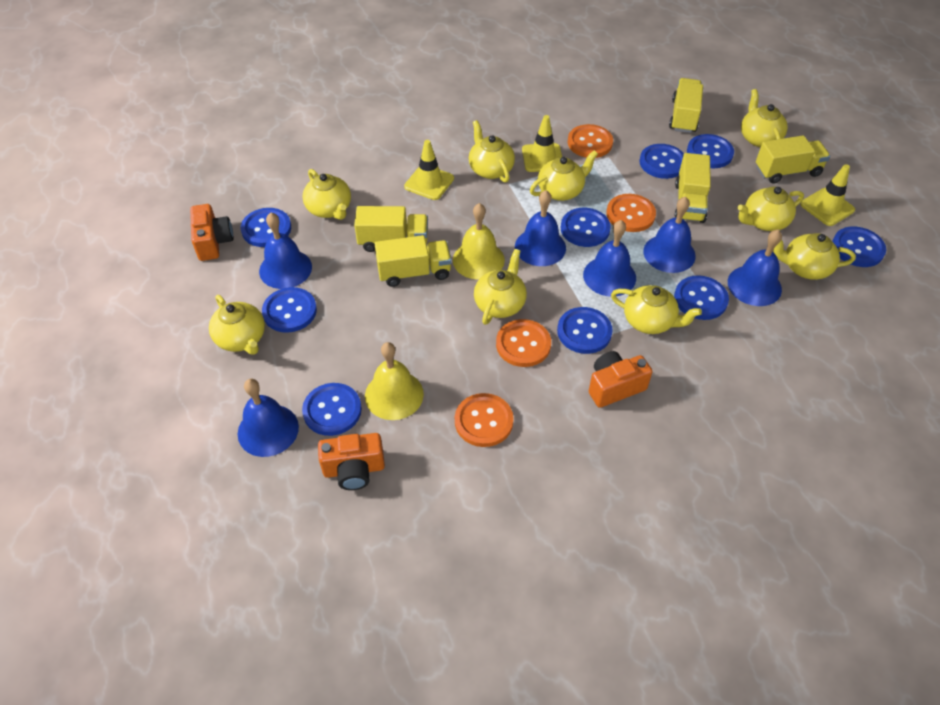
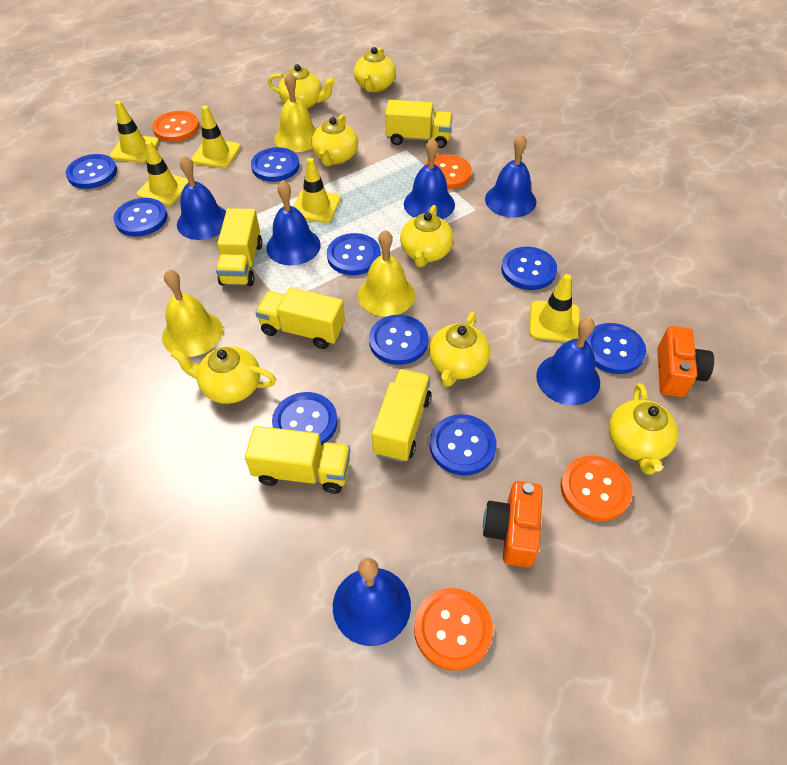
orange camera: 3 -> 2
yellow bell: 2 -> 3
yellow teapot: 9 -> 7
yellow traffic cone: 3 -> 5

